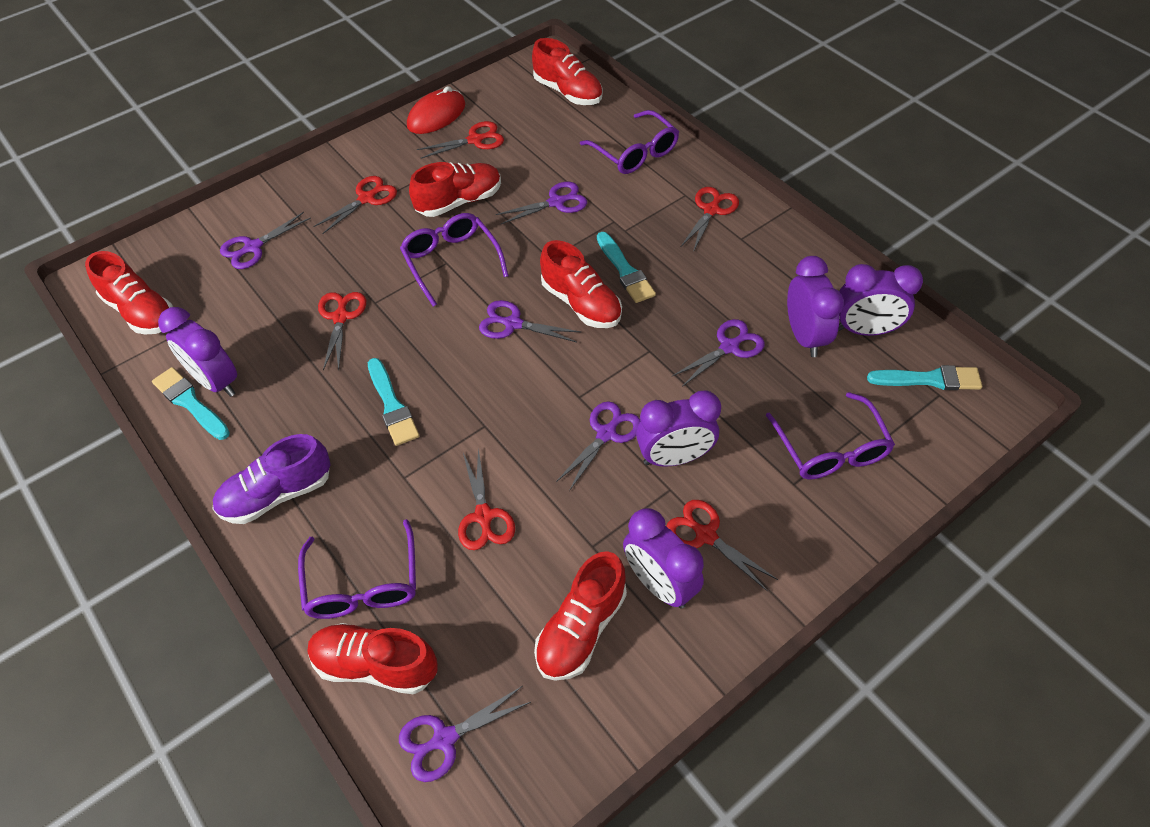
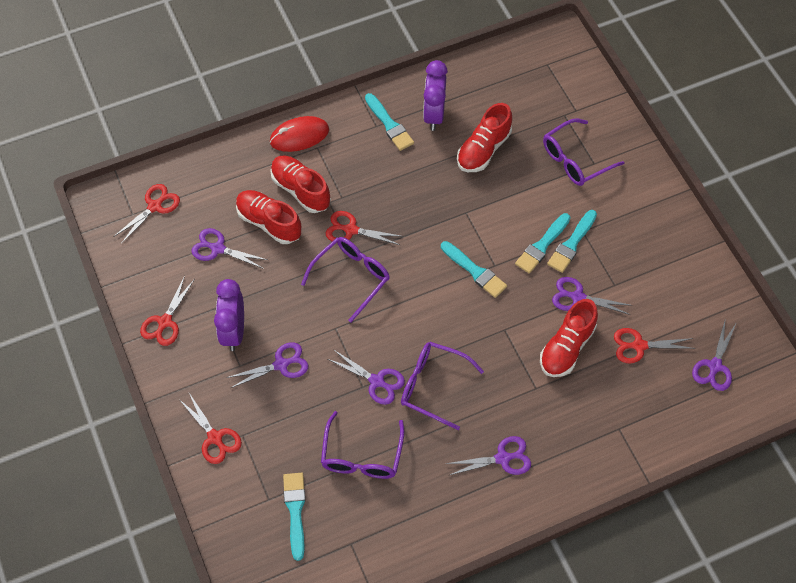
purple clock: 5 -> 2
purple shoe: 1 -> 0
red scissors: 6 -> 5
red shoe: 6 -> 4
turquoise brush: 4 -> 5

